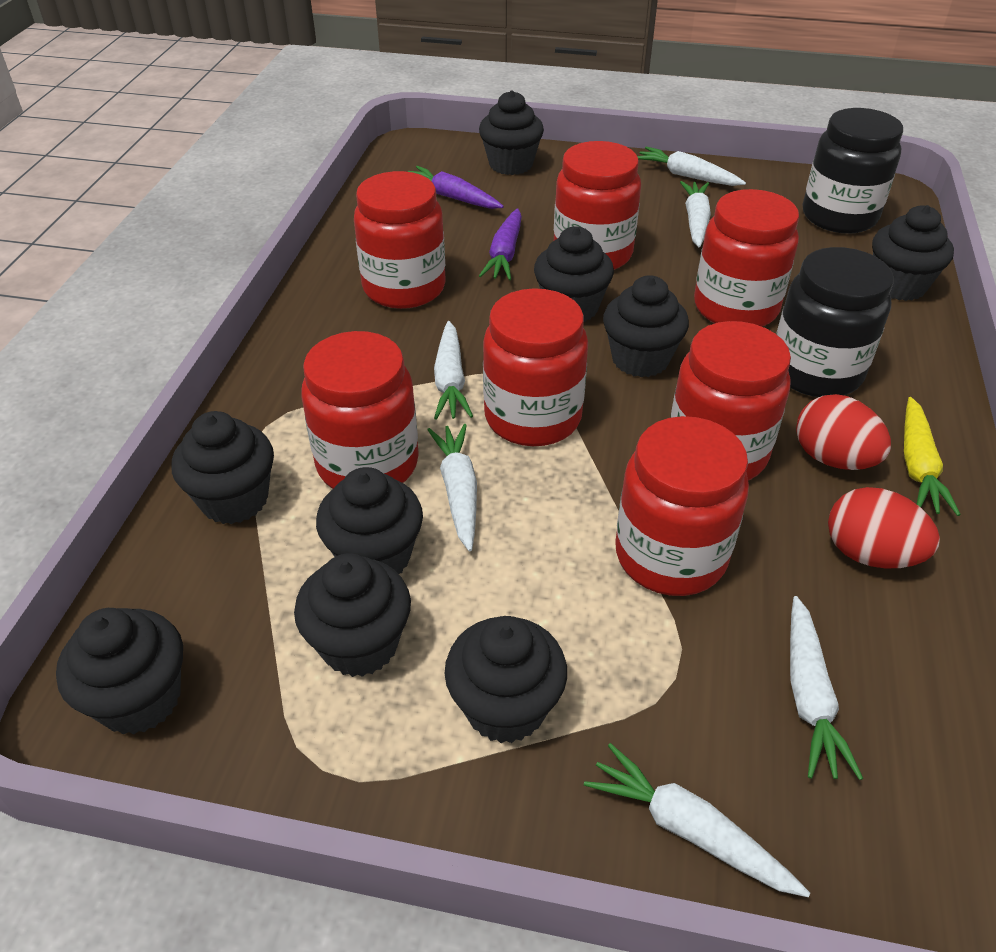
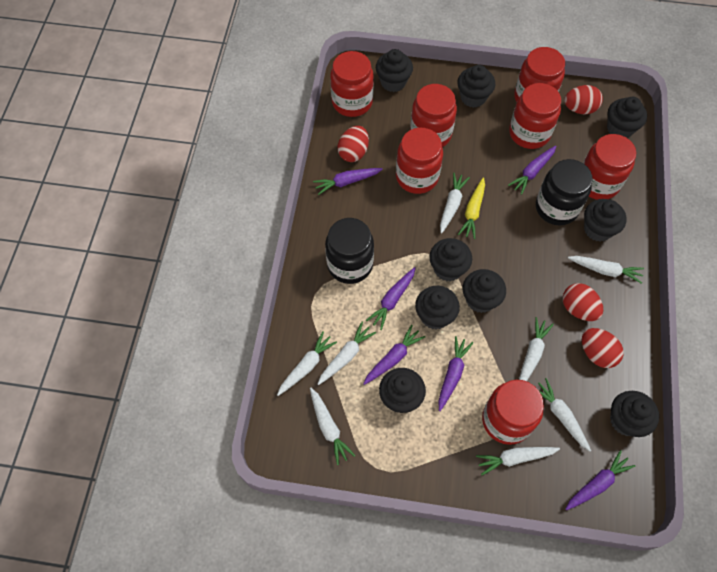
purple carrot: 2 -> 6
red egg: 2 -> 4
white carrot: 6 -> 8

